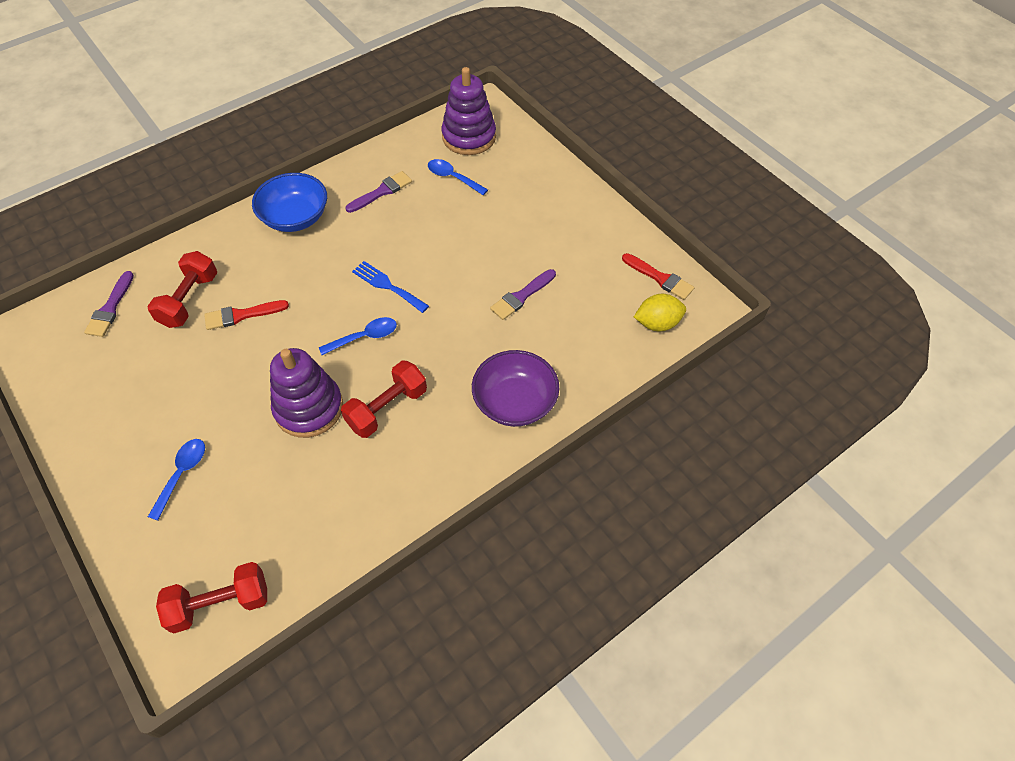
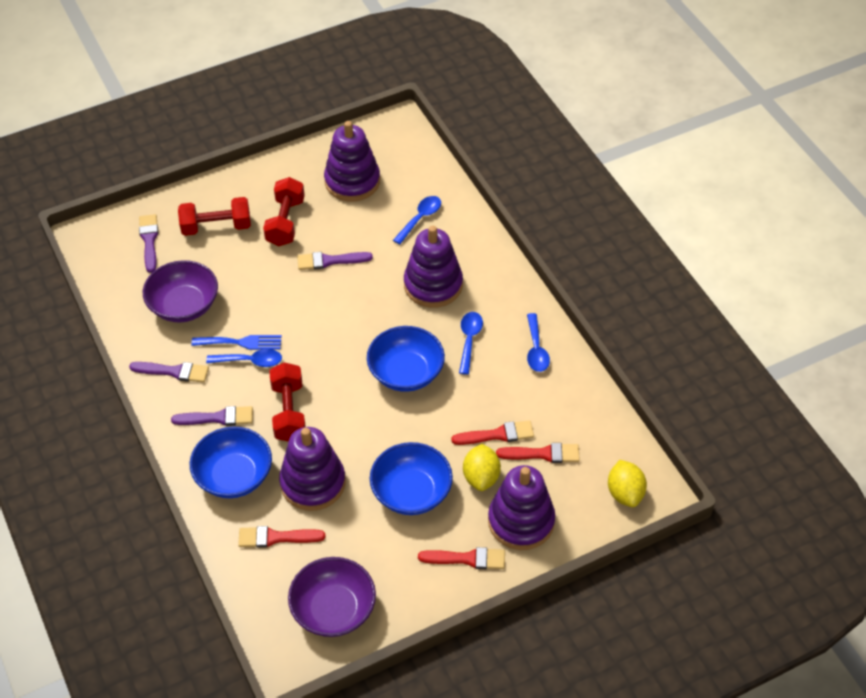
blue bowl: 1 -> 3
blue spoon: 3 -> 4
purple bowl: 1 -> 2
purple brush: 3 -> 4
purple stacking toy: 2 -> 4
red brush: 2 -> 4
yellow lemon: 1 -> 2

